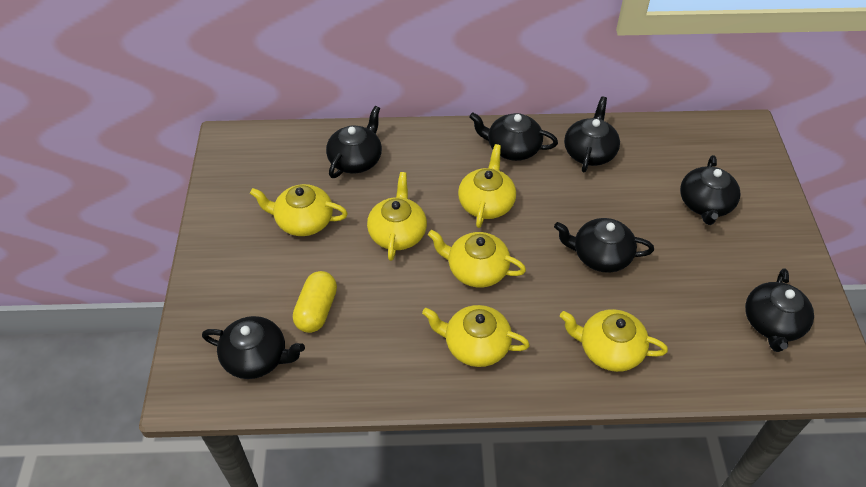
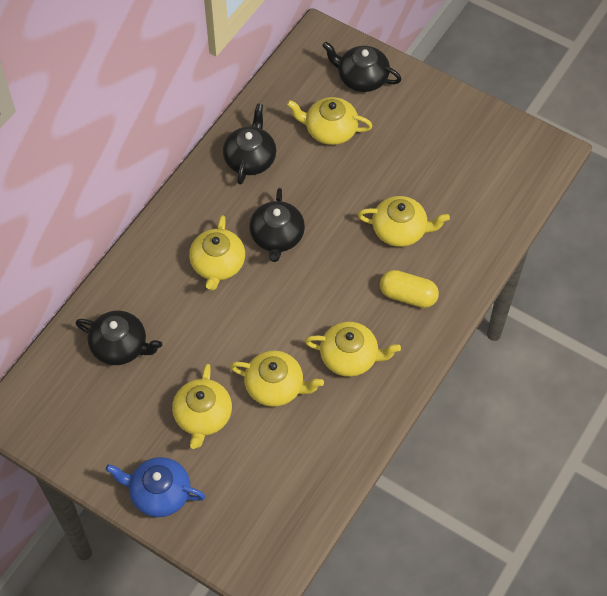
black teapot: 7 -> 4
blue teapot: 0 -> 1

